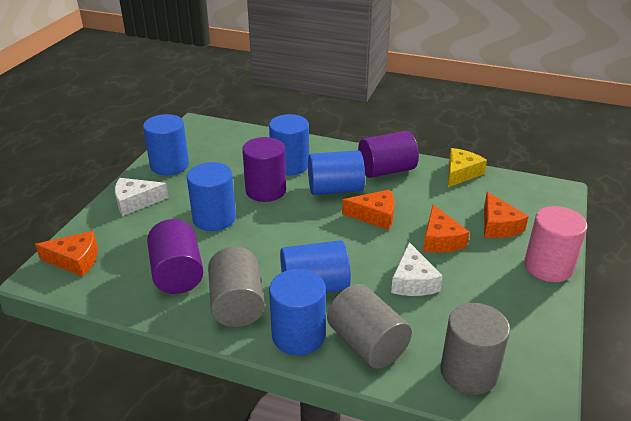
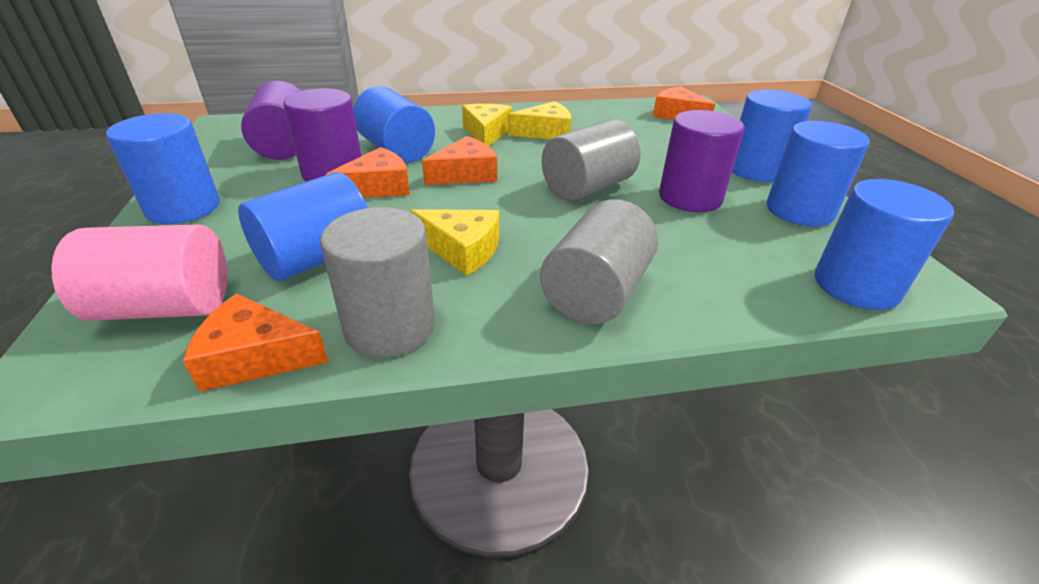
white cheese: 2 -> 0
yellow cheese: 1 -> 3

